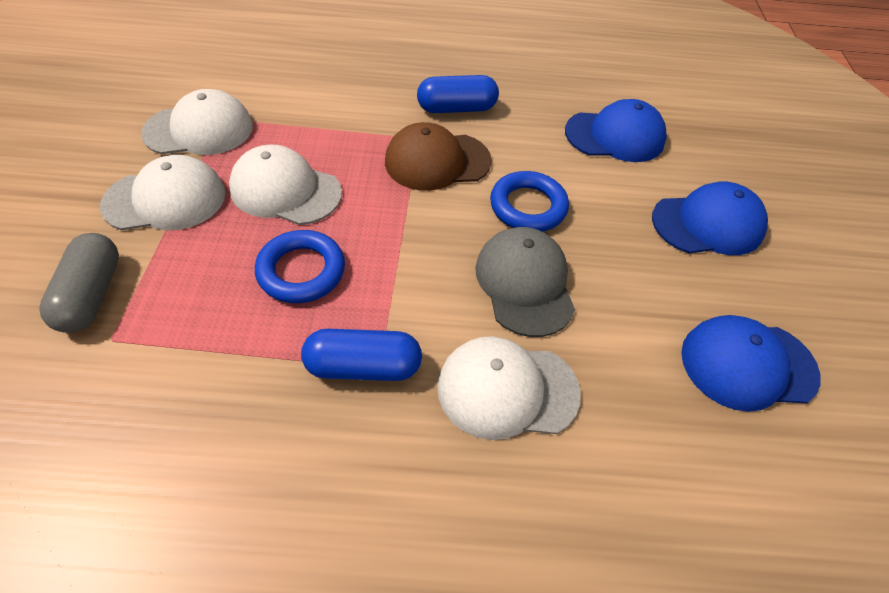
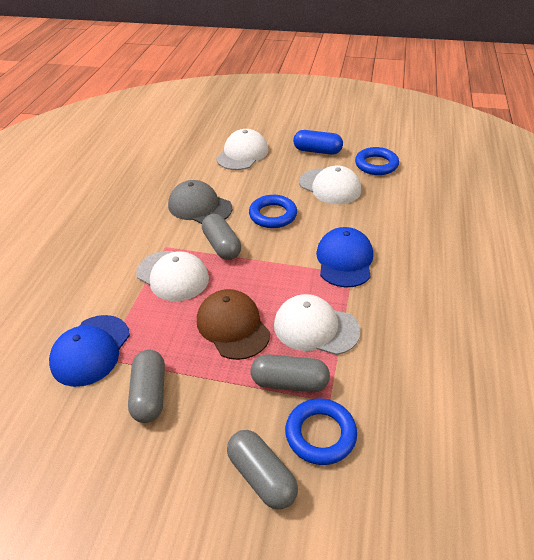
blue cap: 3 -> 2
blue capsule: 2 -> 1
blue ring: 2 -> 3
grey capsule: 1 -> 4

